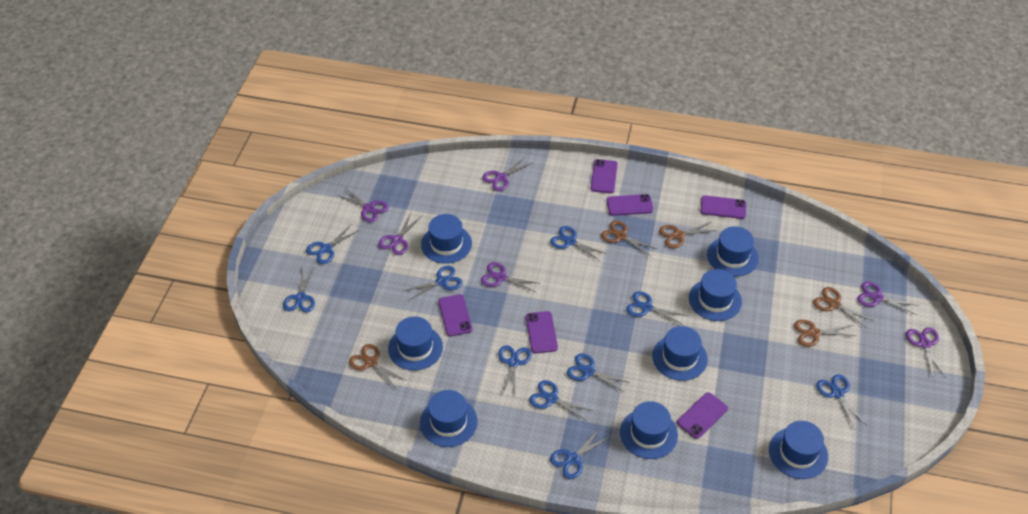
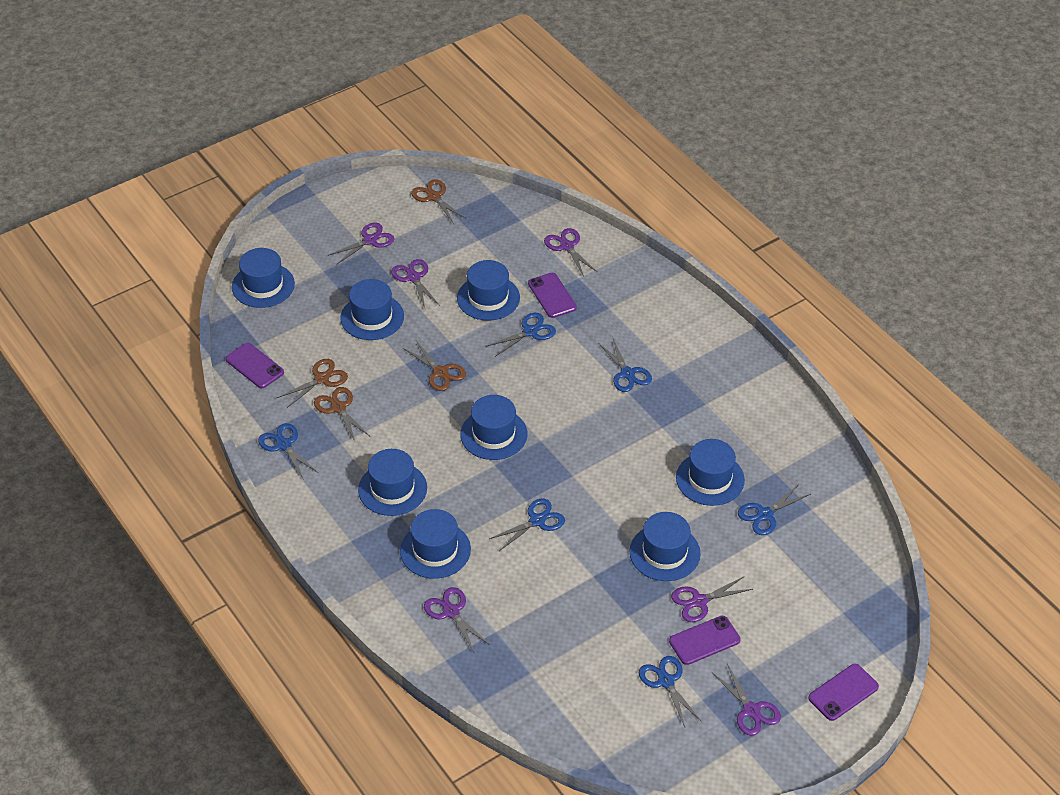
blue scissors: 10 -> 6
brown scissors: 5 -> 4
purple phone: 6 -> 4

